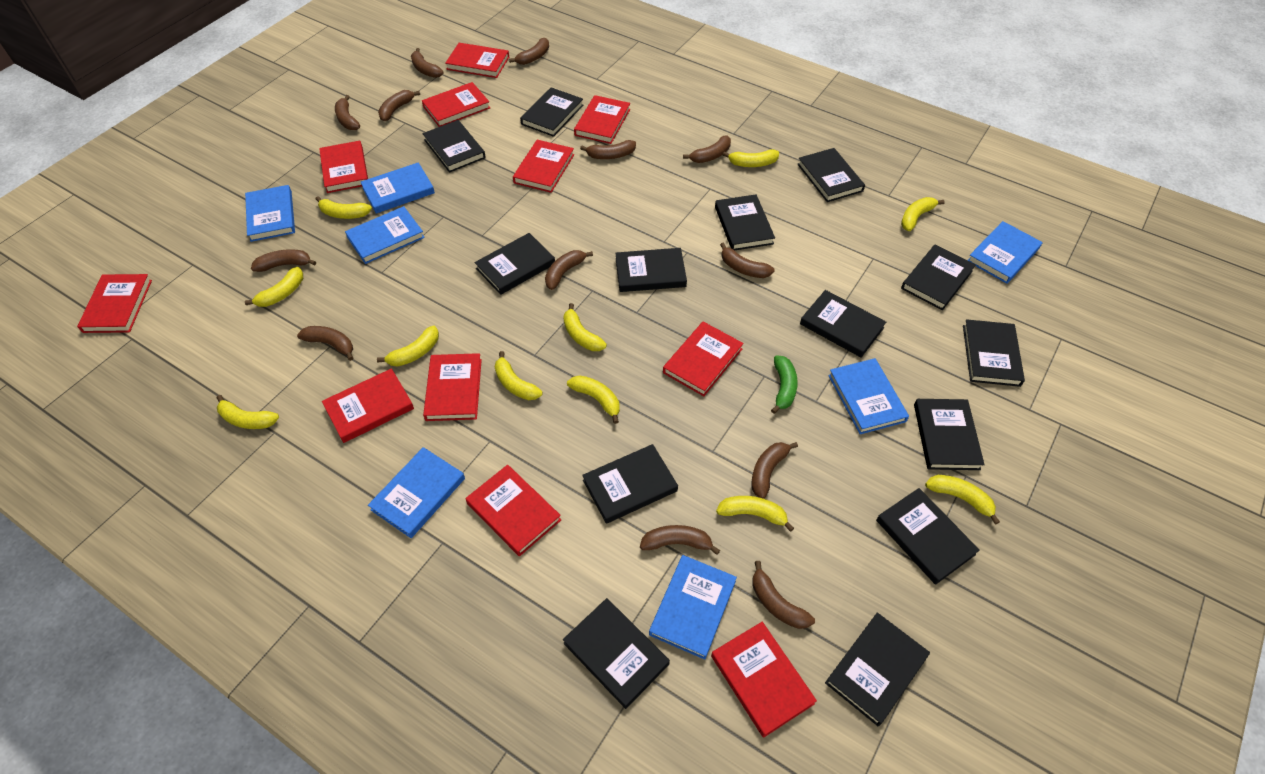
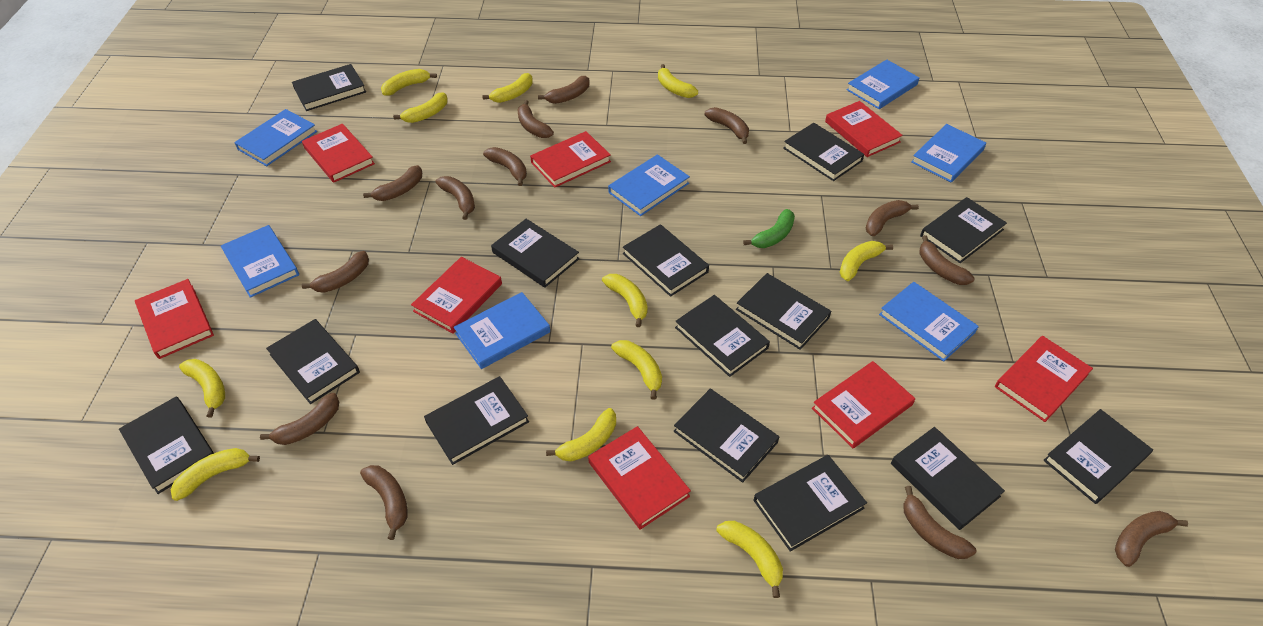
red book: 11 -> 8

